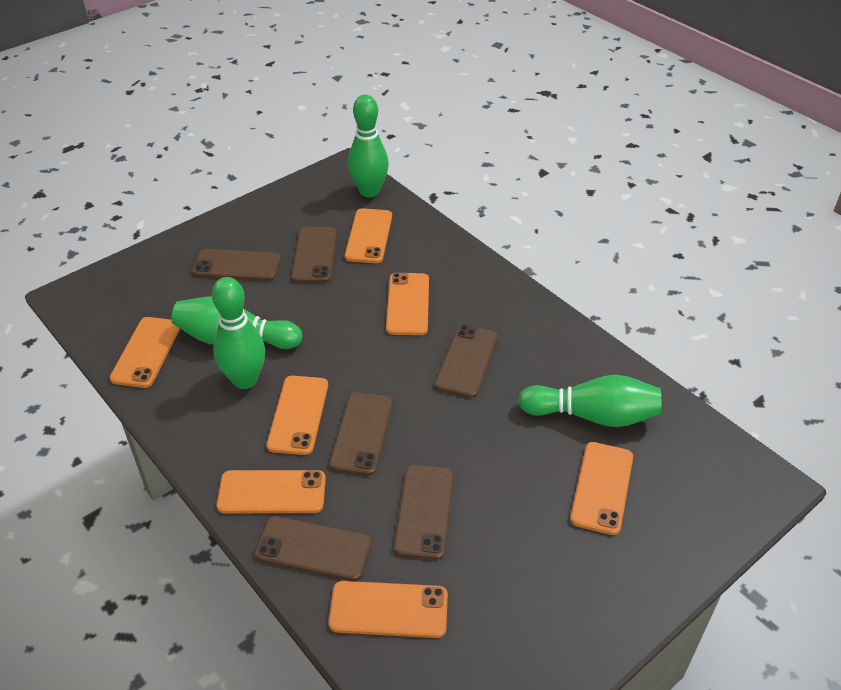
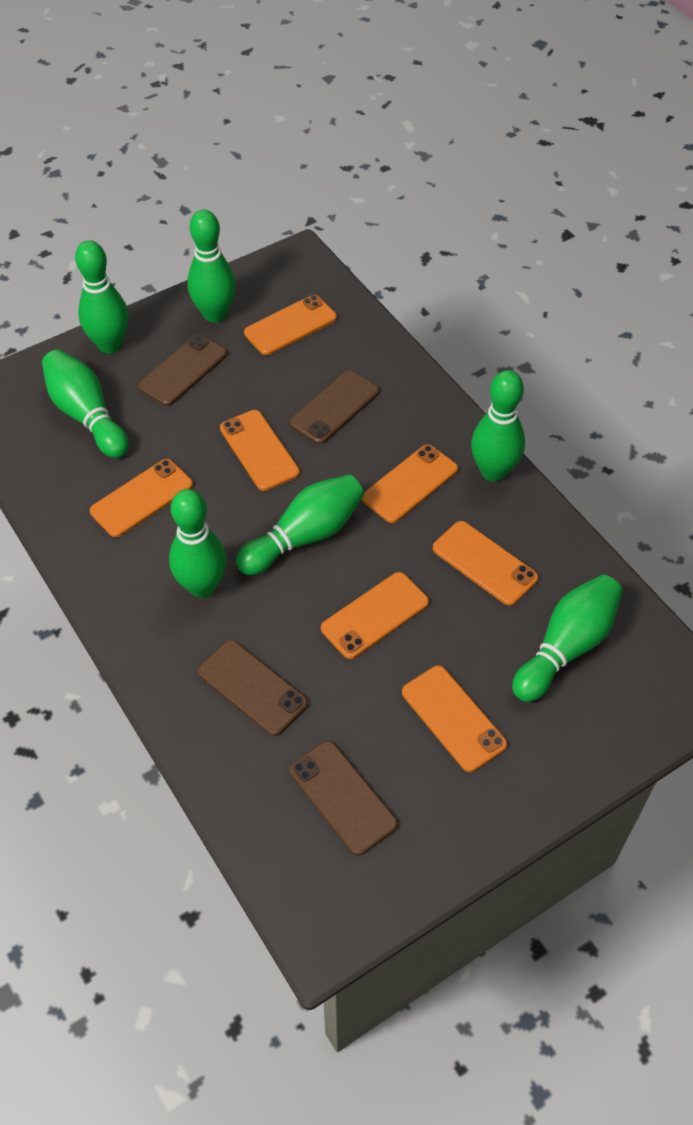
brown phone: 6 -> 4
green bowling pin: 4 -> 7

